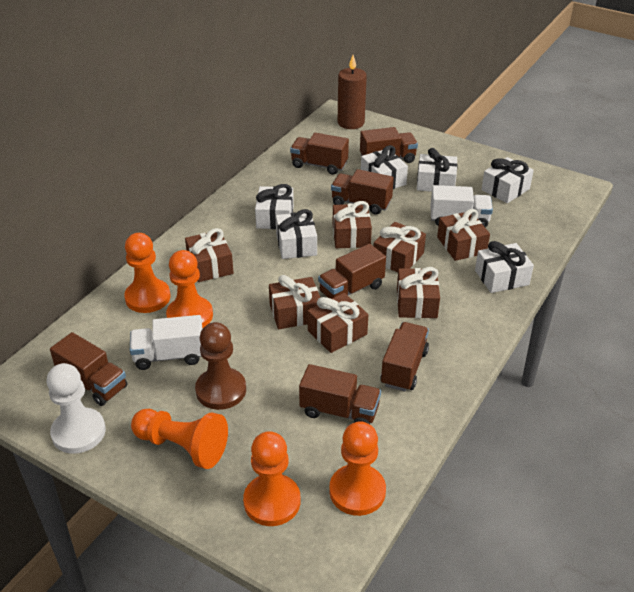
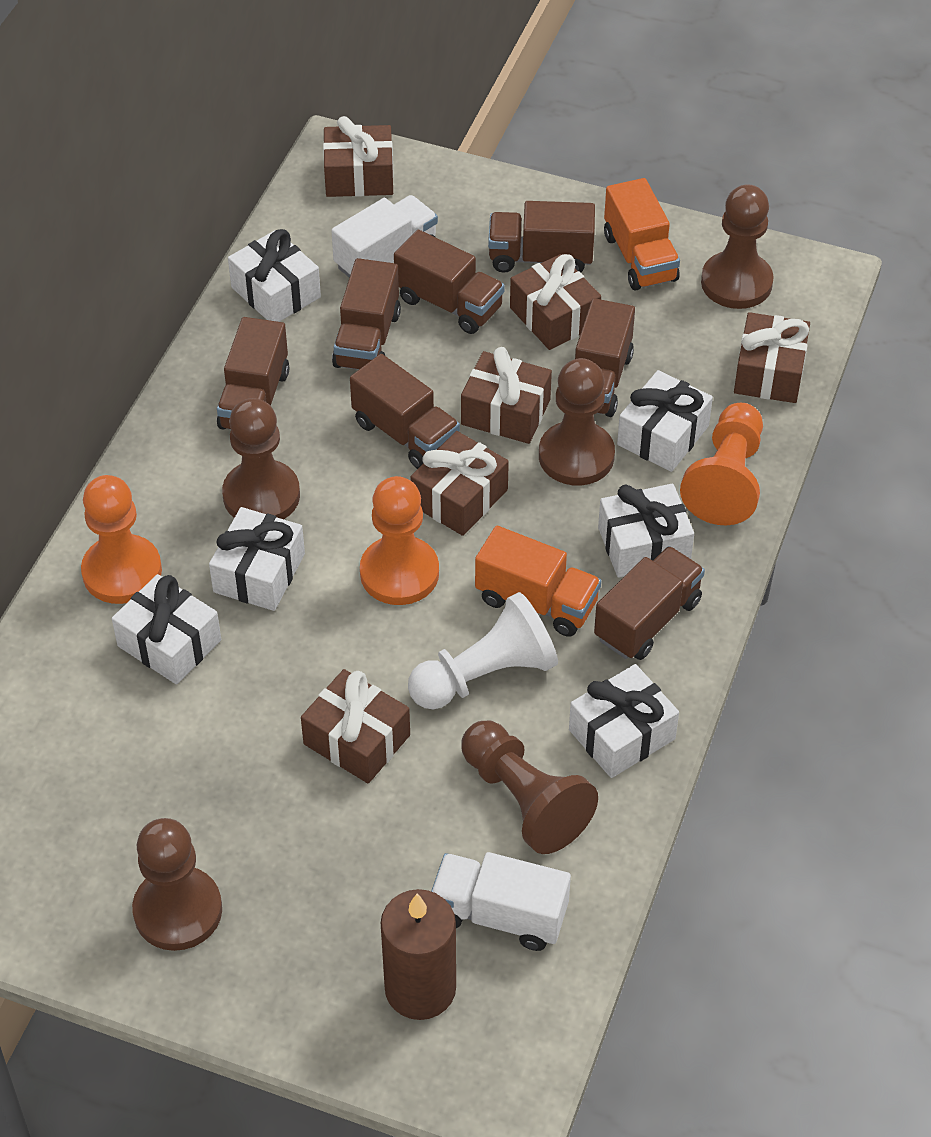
brown gift: 7 -> 6
brown pawn: 1 -> 5
orange pawn: 5 -> 3
orange truck: 0 -> 2

